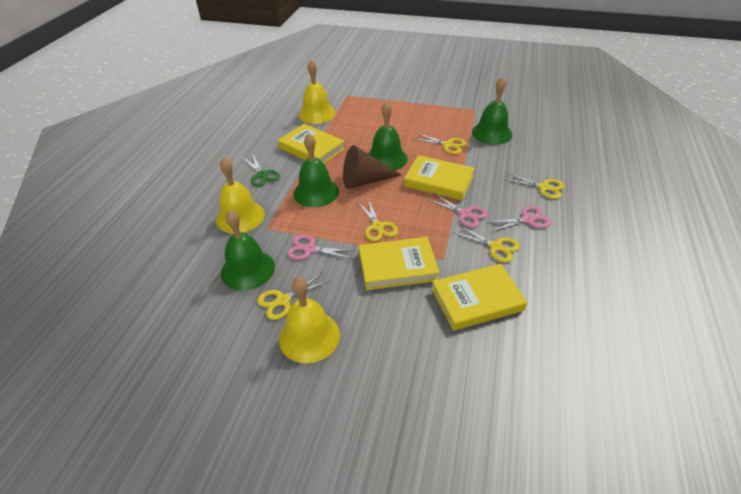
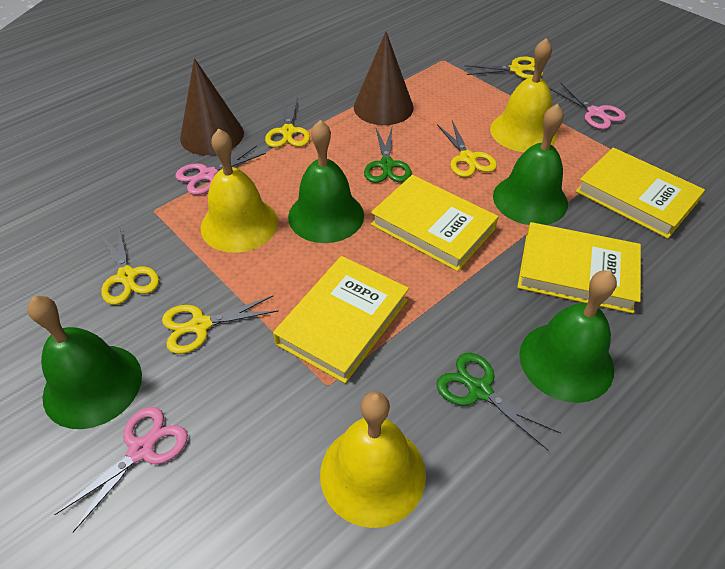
brown cone: 1 -> 2
green scissors: 1 -> 2

